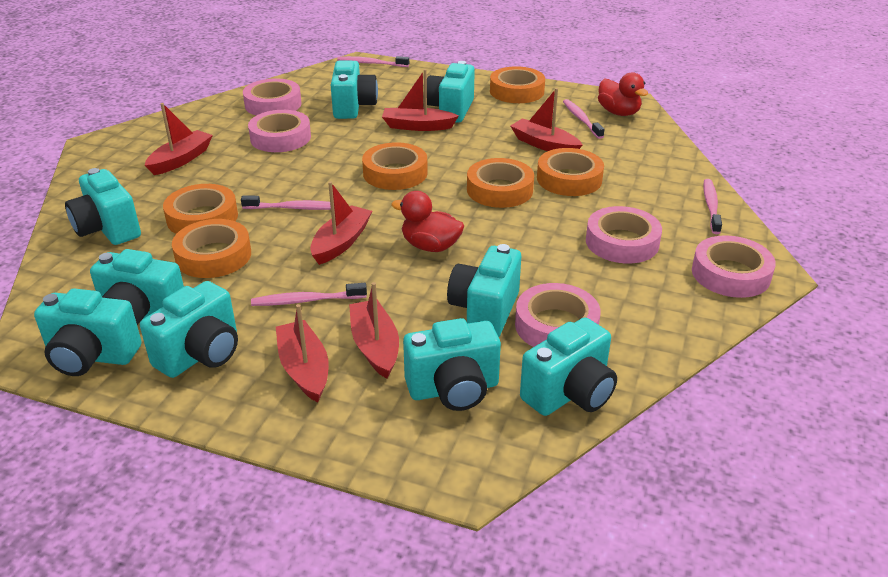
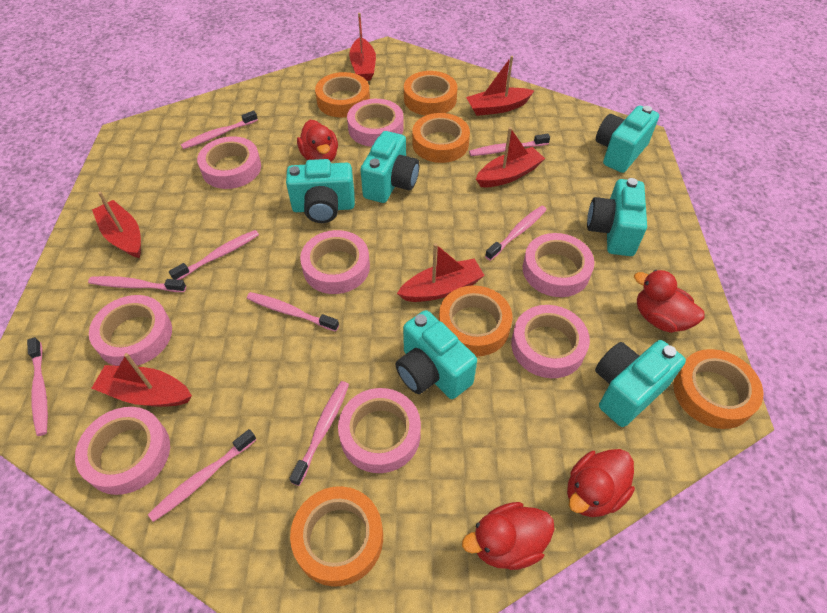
pink tape: 5 -> 8
pink toothbrush: 5 -> 9
red duck: 2 -> 4
turquoise camera: 9 -> 6

